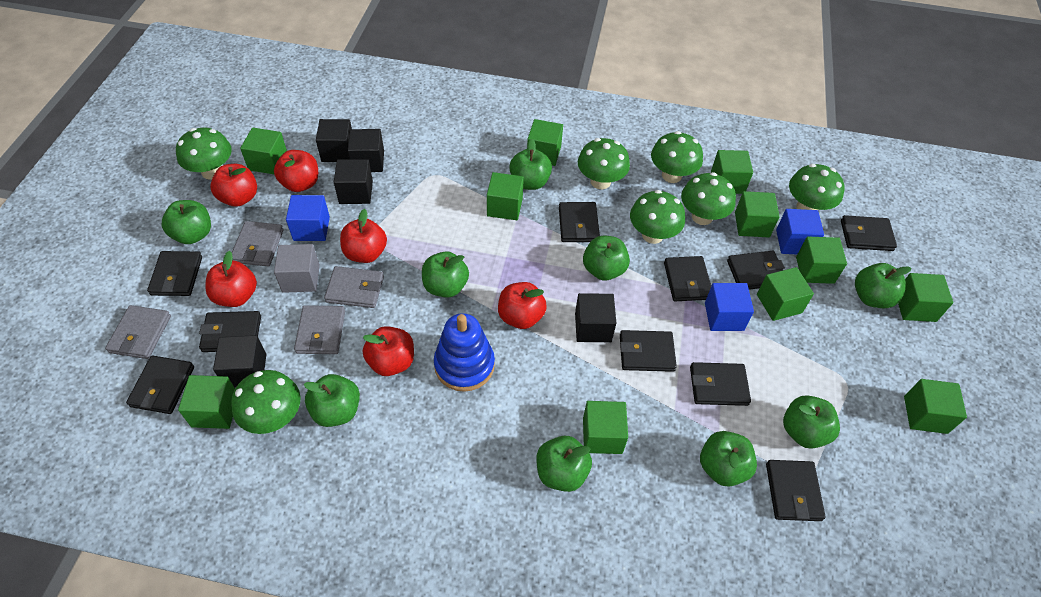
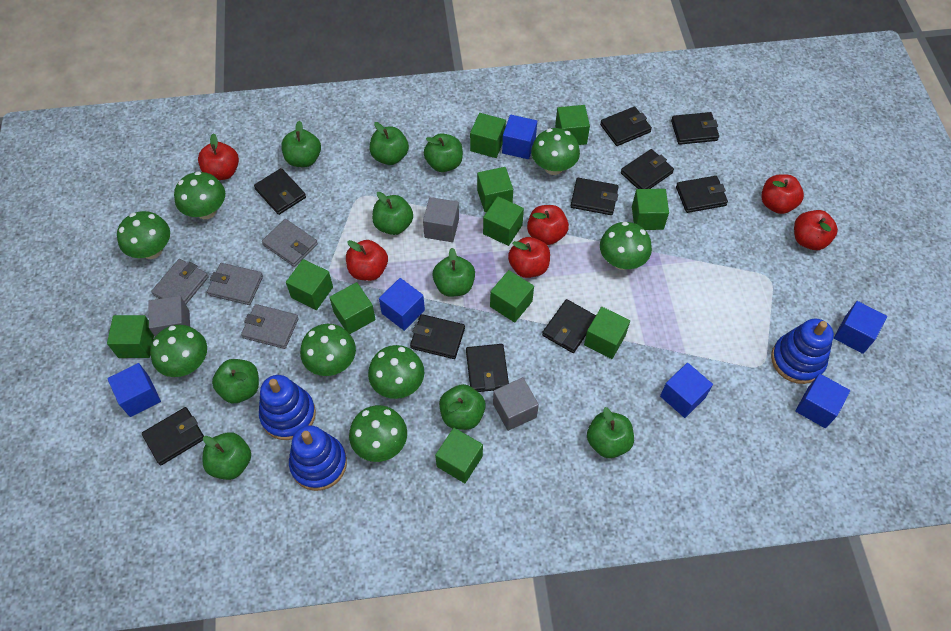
black cube: 5 -> 0
blue cube: 3 -> 6
blue stacking toy: 1 -> 3
green mushroom: 7 -> 8
grey cube: 1 -> 3

